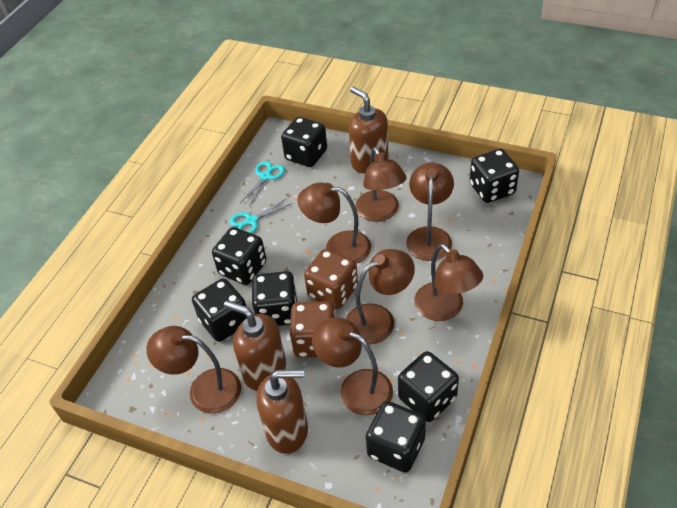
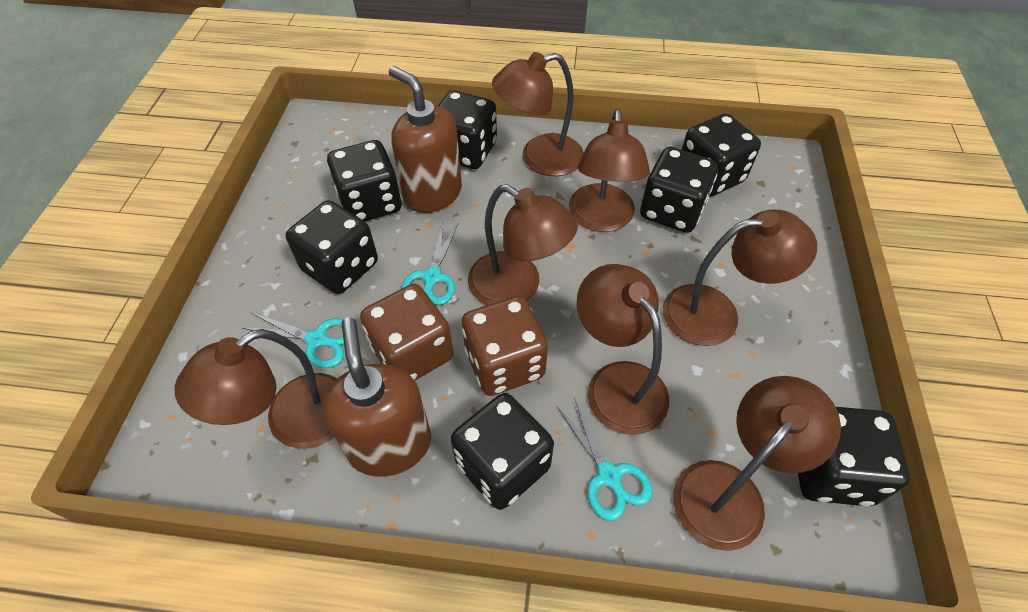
brown soap dispenser: 3 -> 2
turquoise scissors: 2 -> 3

